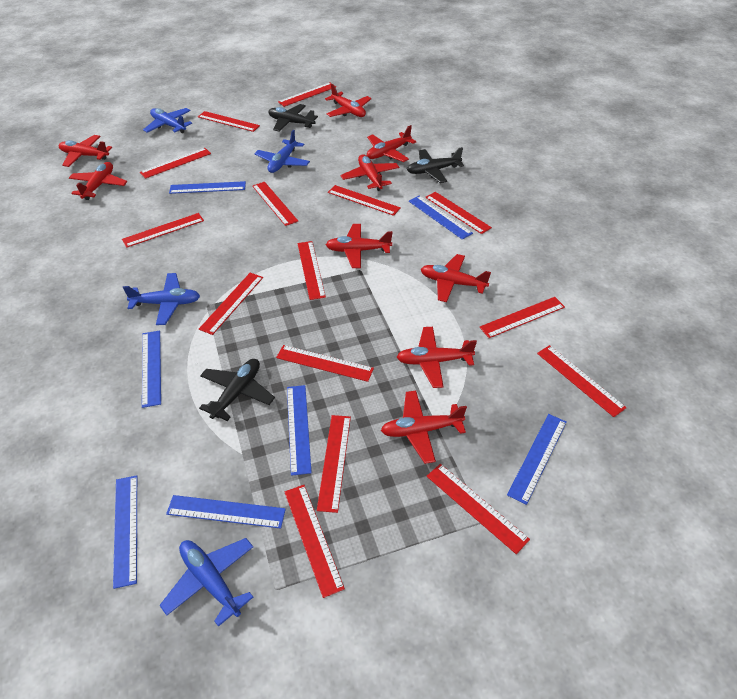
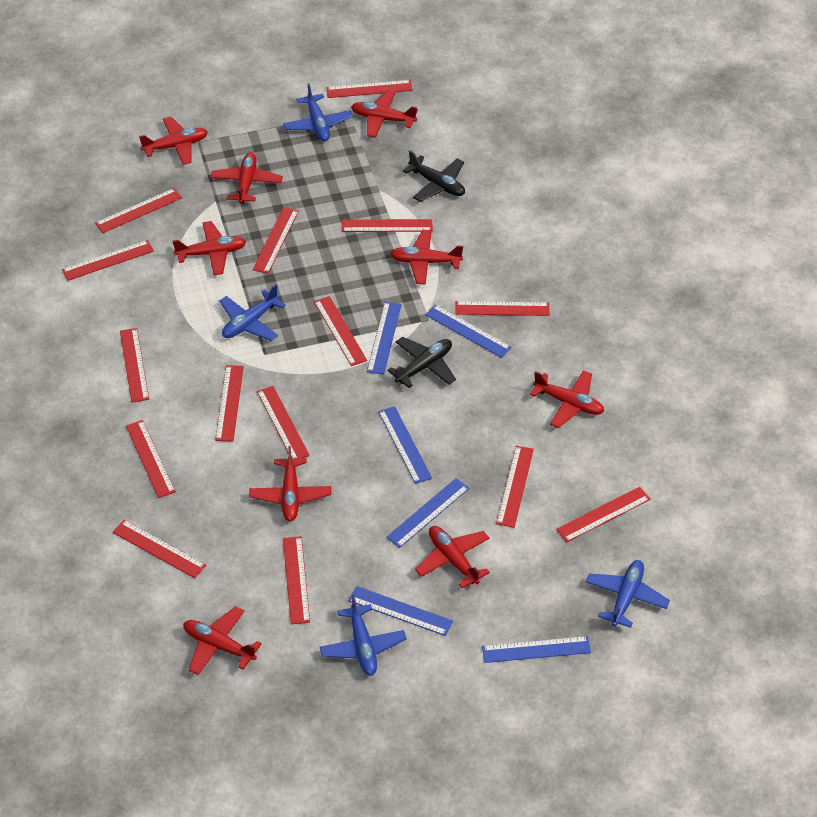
black plane: 3 -> 2
blue ruler: 7 -> 6

